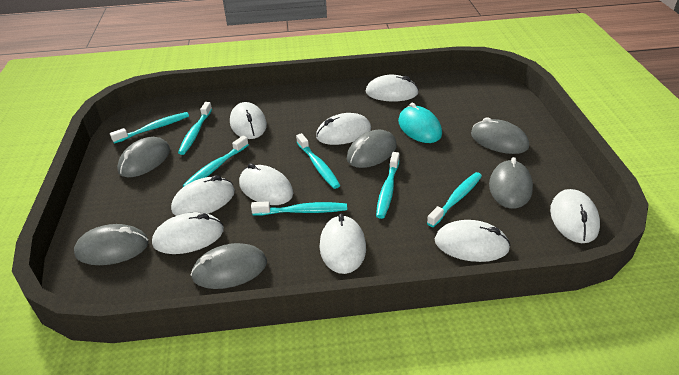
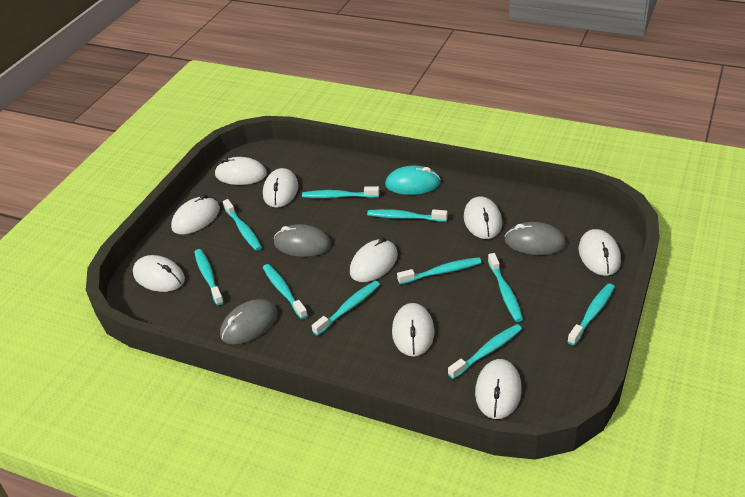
grey mouse: 6 -> 3
turquoise toothbrush: 7 -> 10

